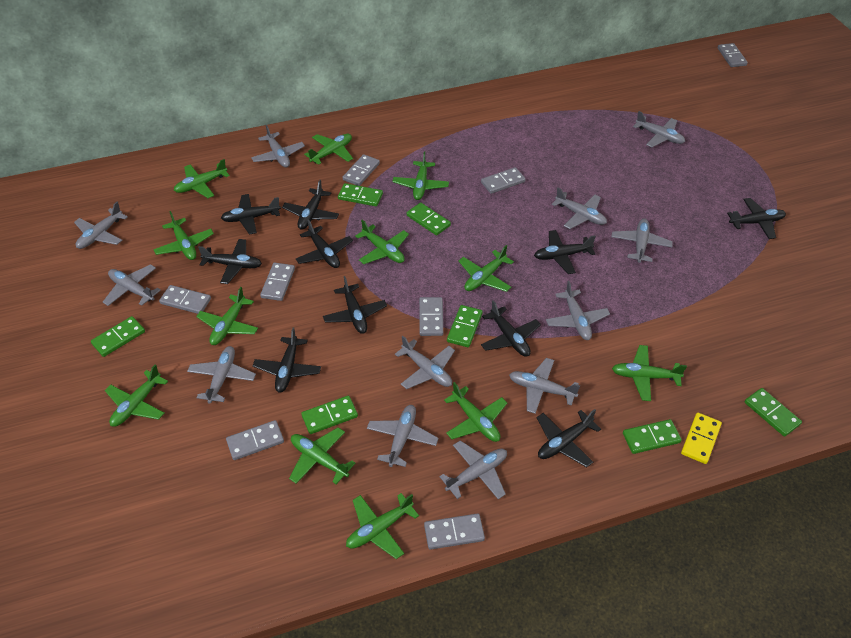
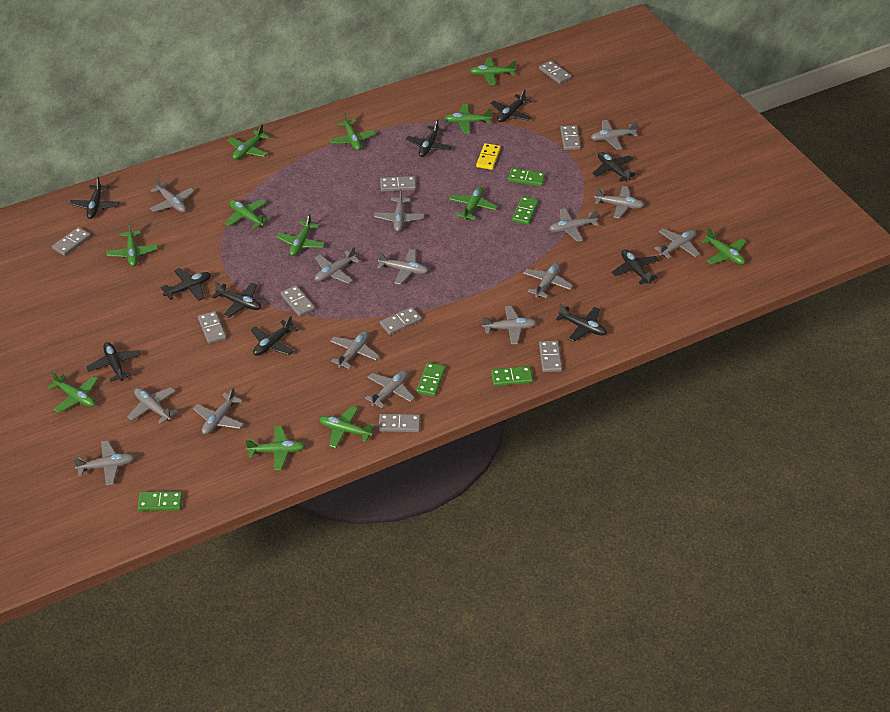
green domino: 7 -> 5
grey domino: 8 -> 9
grey plane: 12 -> 15

